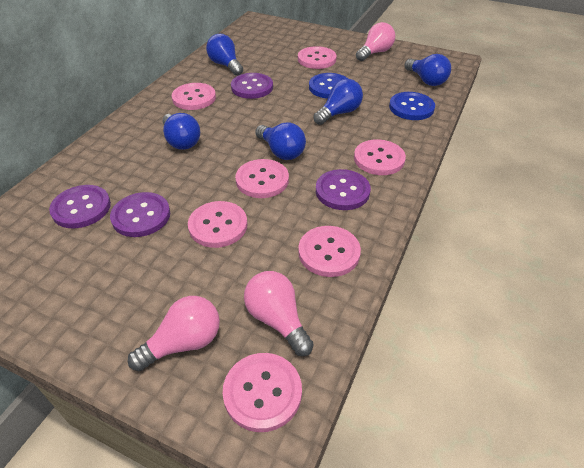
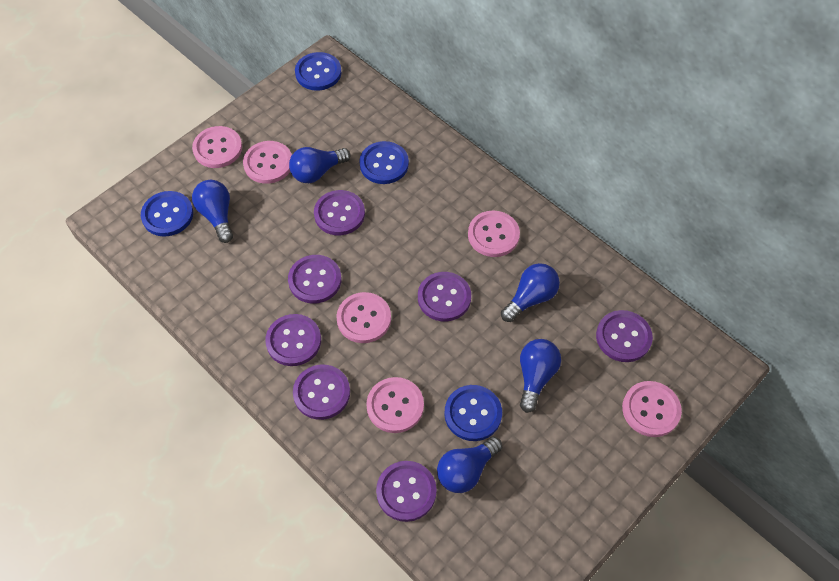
blue button: 2 -> 4
pink button: 7 -> 6
pink light bulb: 3 -> 0
purple button: 4 -> 7

